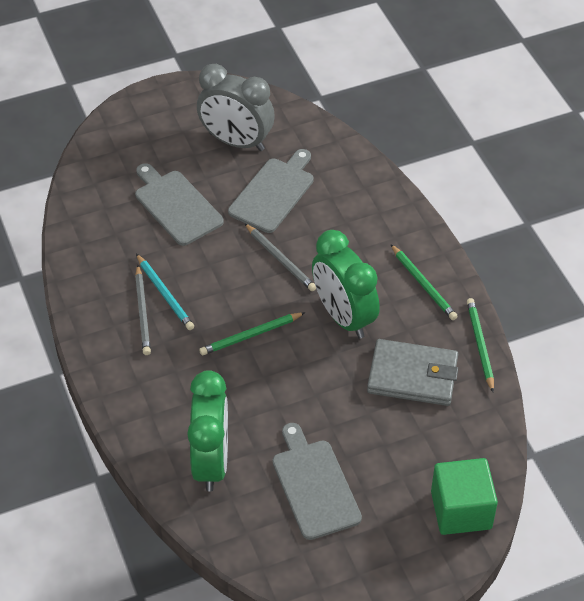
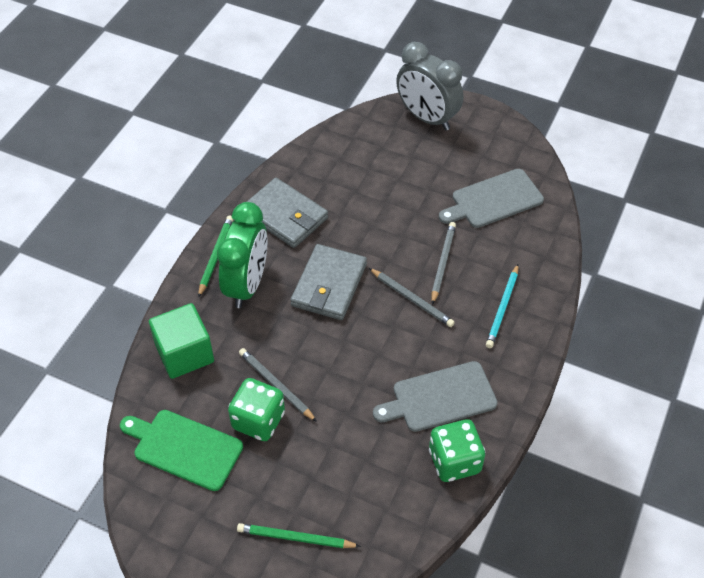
green clock: 2 -> 1
green cutting board: 0 -> 1
green dice: 0 -> 2
green pencil: 3 -> 2
grey cutting board: 3 -> 2
grey pencil: 2 -> 3
grey wallet: 1 -> 2

